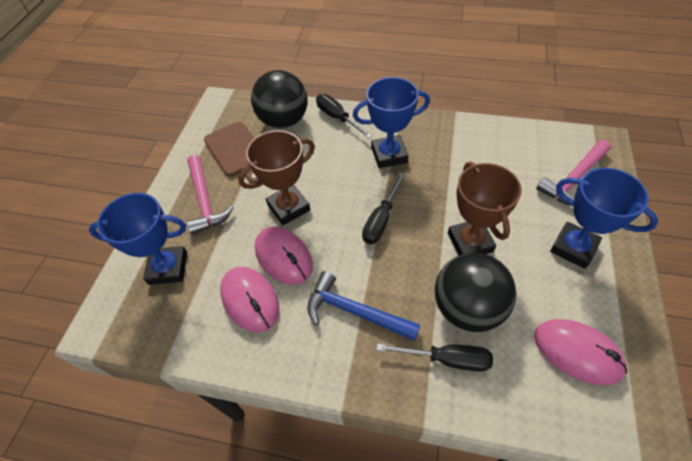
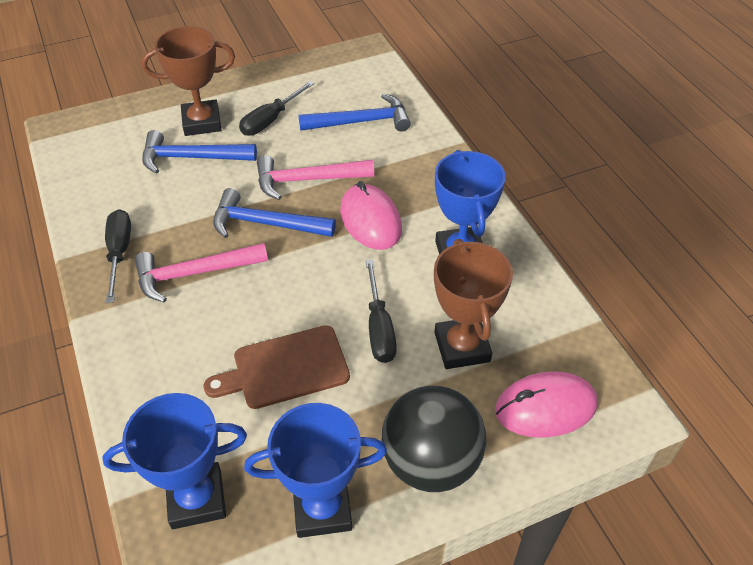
black ball: 2 -> 1
blue hammer: 1 -> 3
pink mouse: 3 -> 2

